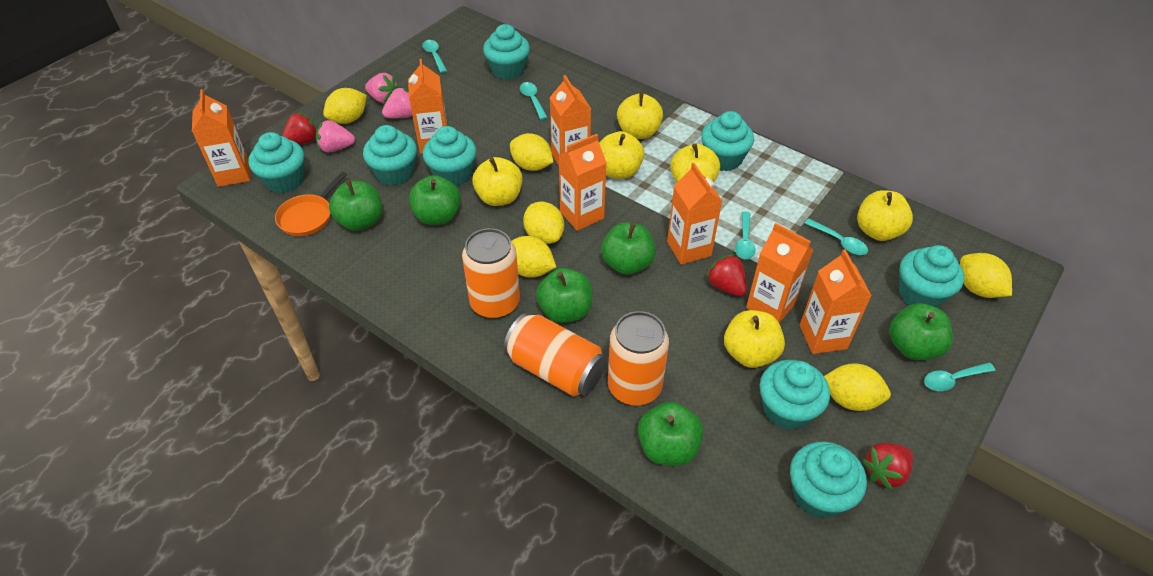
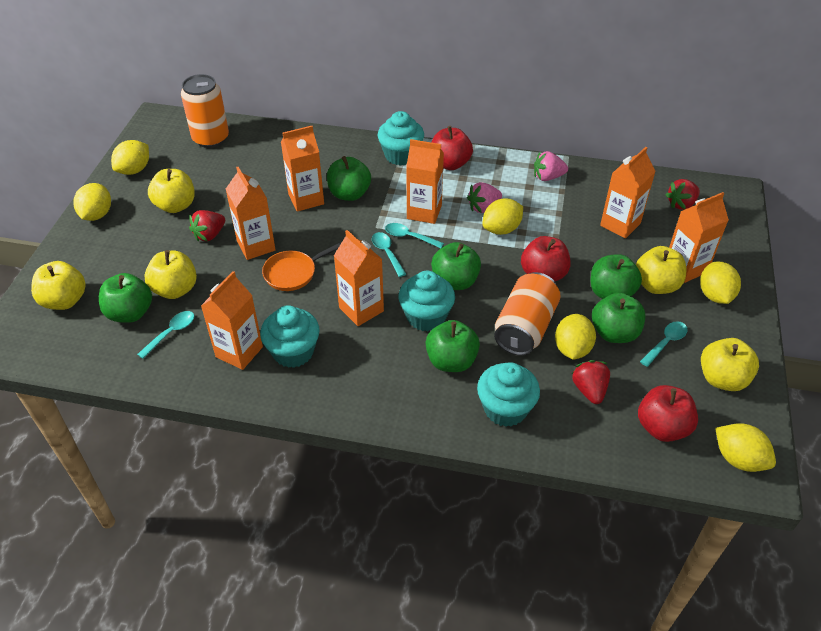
orange can: 3 -> 2
pink strawberry: 3 -> 2
red apple: 0 -> 3
turquoise cupcake: 8 -> 4
turquoise spoon: 5 -> 4
yellow apple: 6 -> 5

